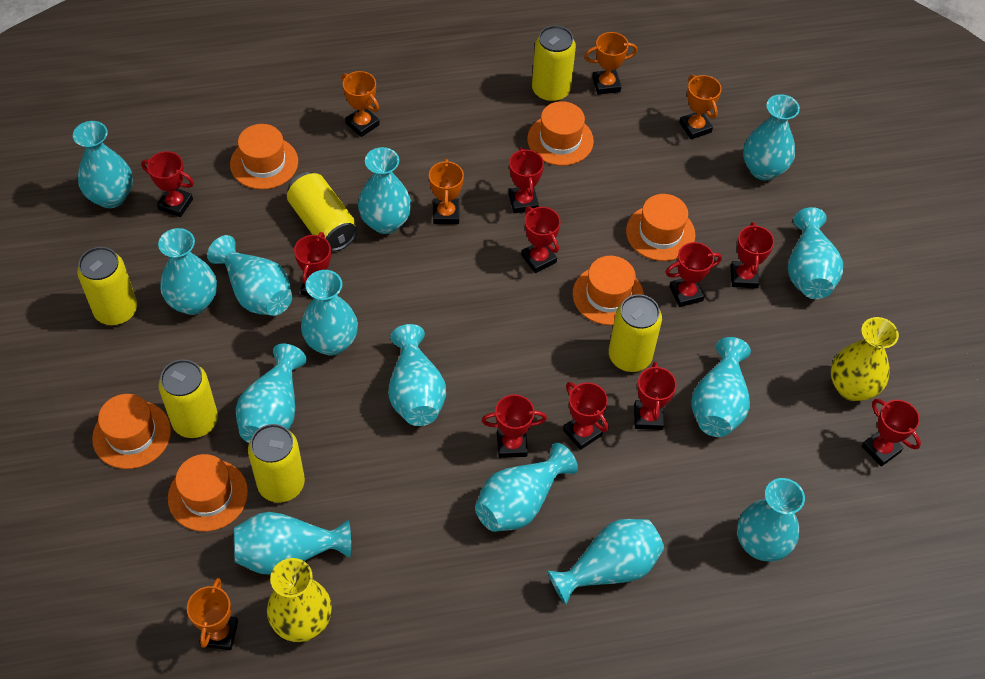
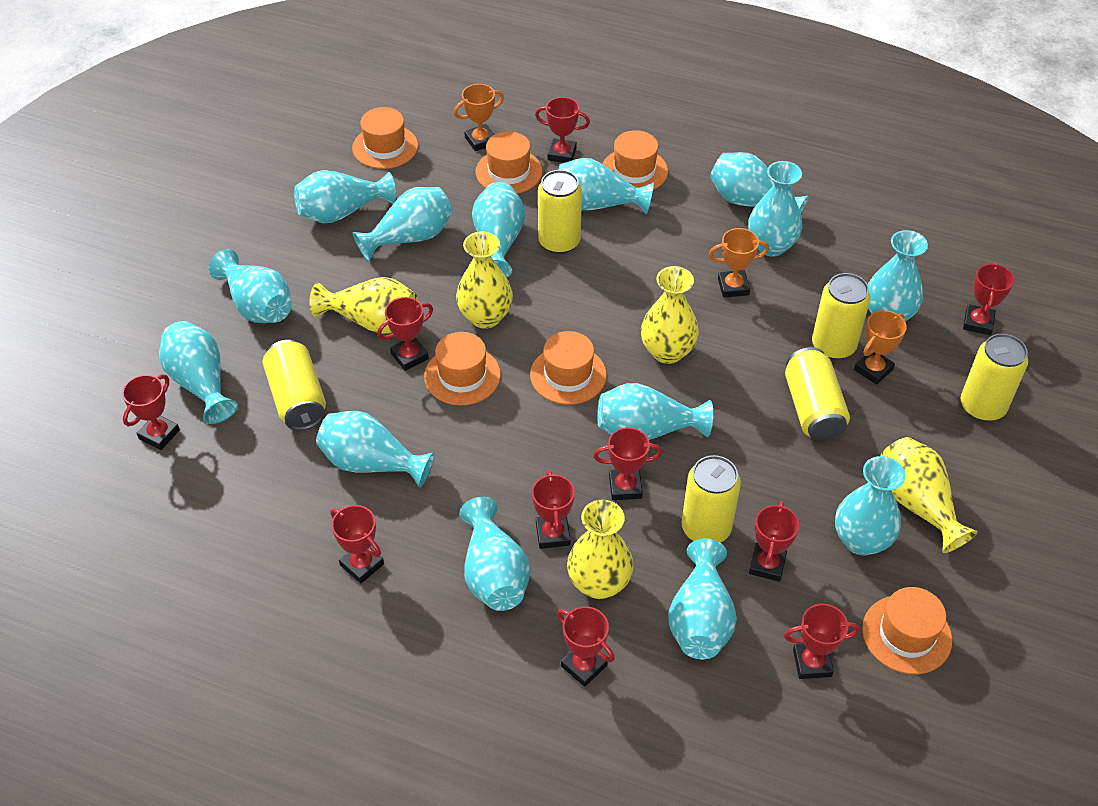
orange trophy: 5 -> 3
yellow vase: 2 -> 5

